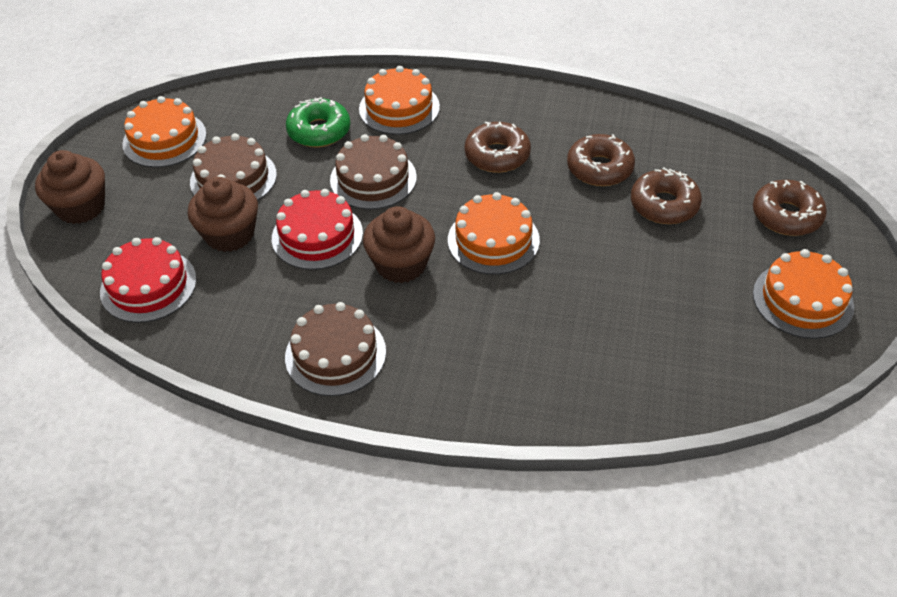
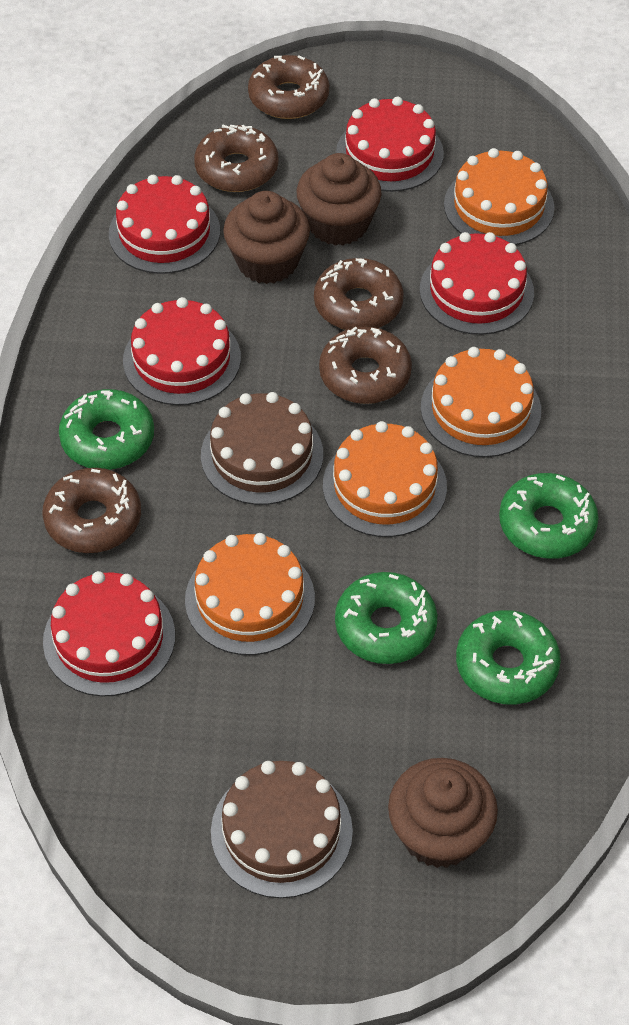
brown cake: 3 -> 2
brown donut: 4 -> 5
green donut: 1 -> 4
red cake: 2 -> 5

